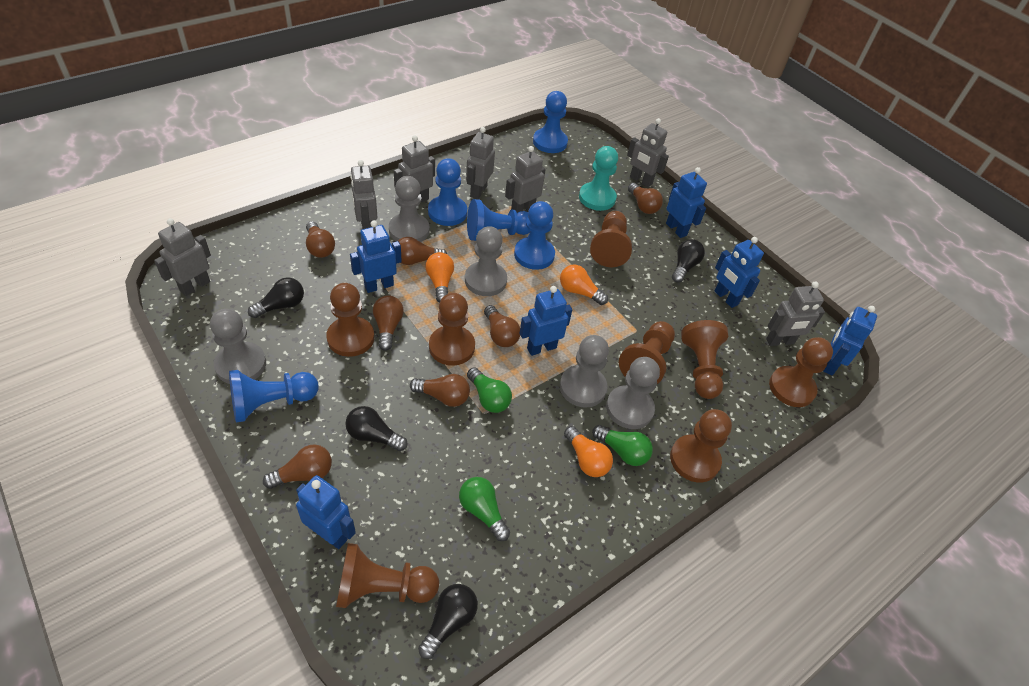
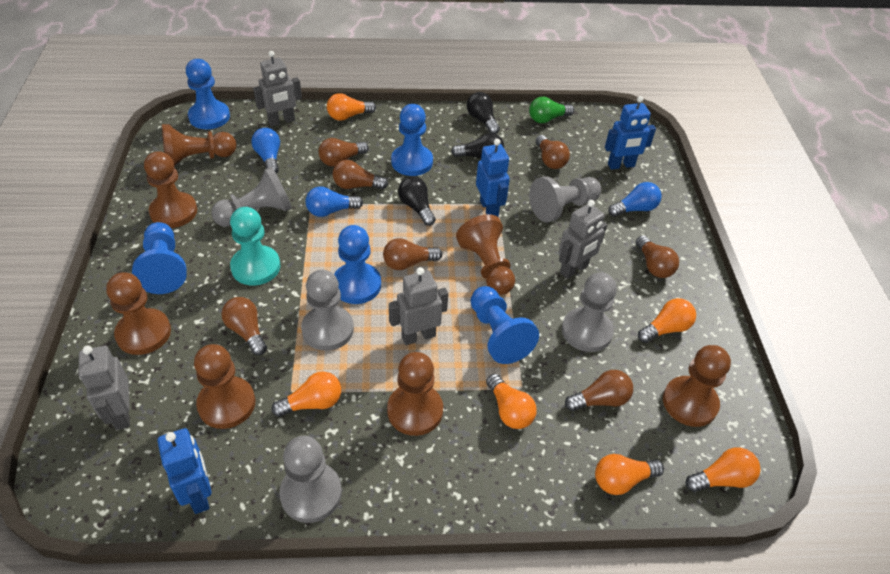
black light bulb: 4 -> 3
blue light bulb: 0 -> 3
blue robot: 6 -> 3
brown pawn: 8 -> 7
green light bulb: 3 -> 1
grey robot: 7 -> 4
orange light bulb: 3 -> 6

